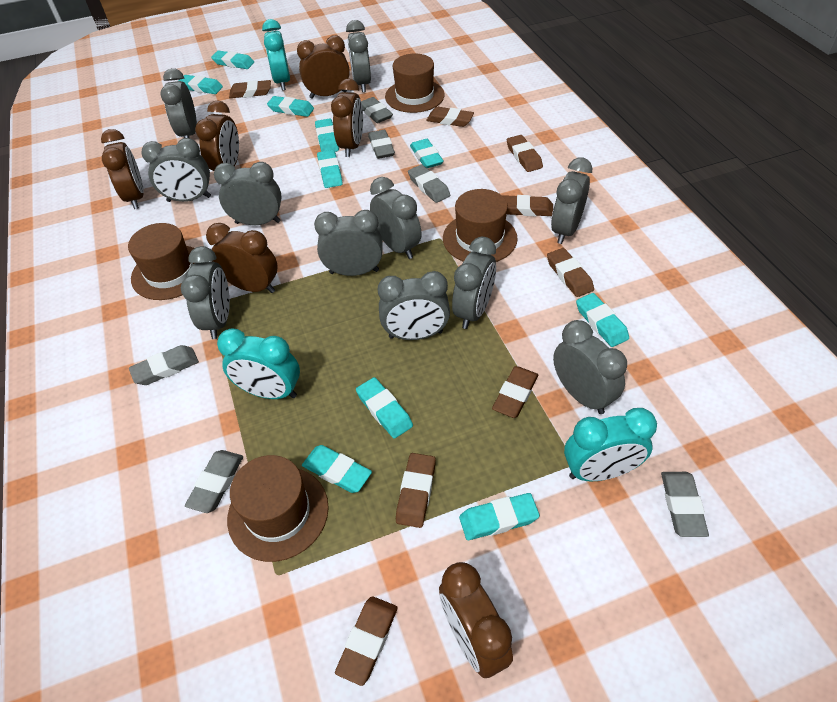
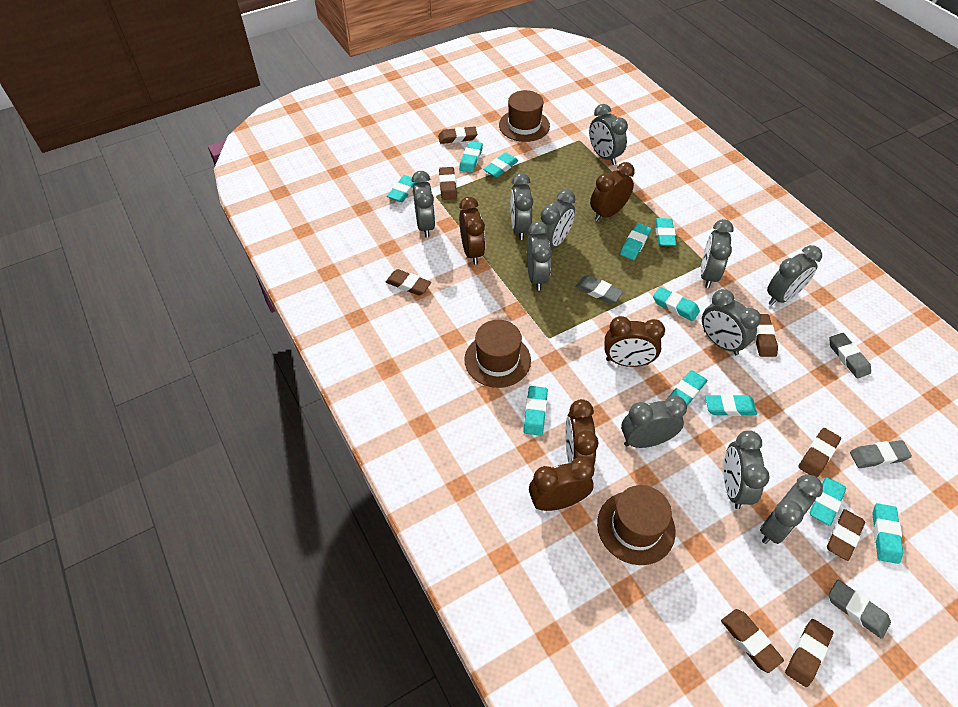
brown clock: 6 -> 5
brown hat: 4 -> 3
grey eraser: 6 -> 4
turquoise clock: 3 -> 0
turquoise eraser: 10 -> 11

